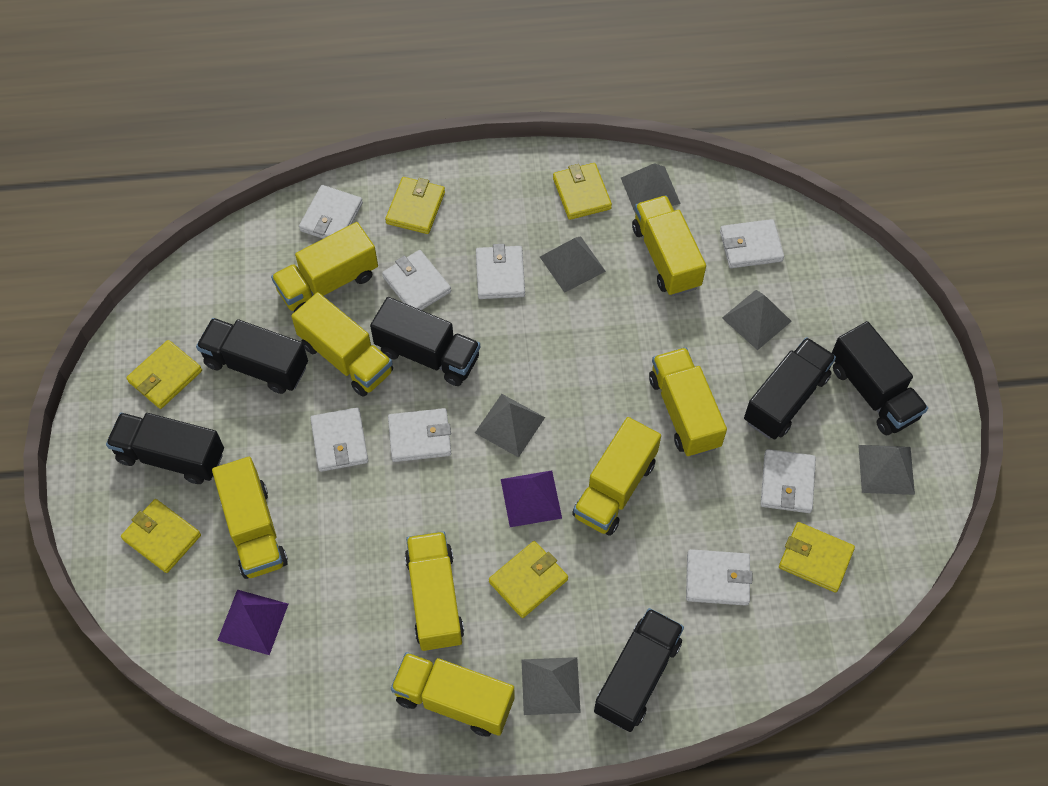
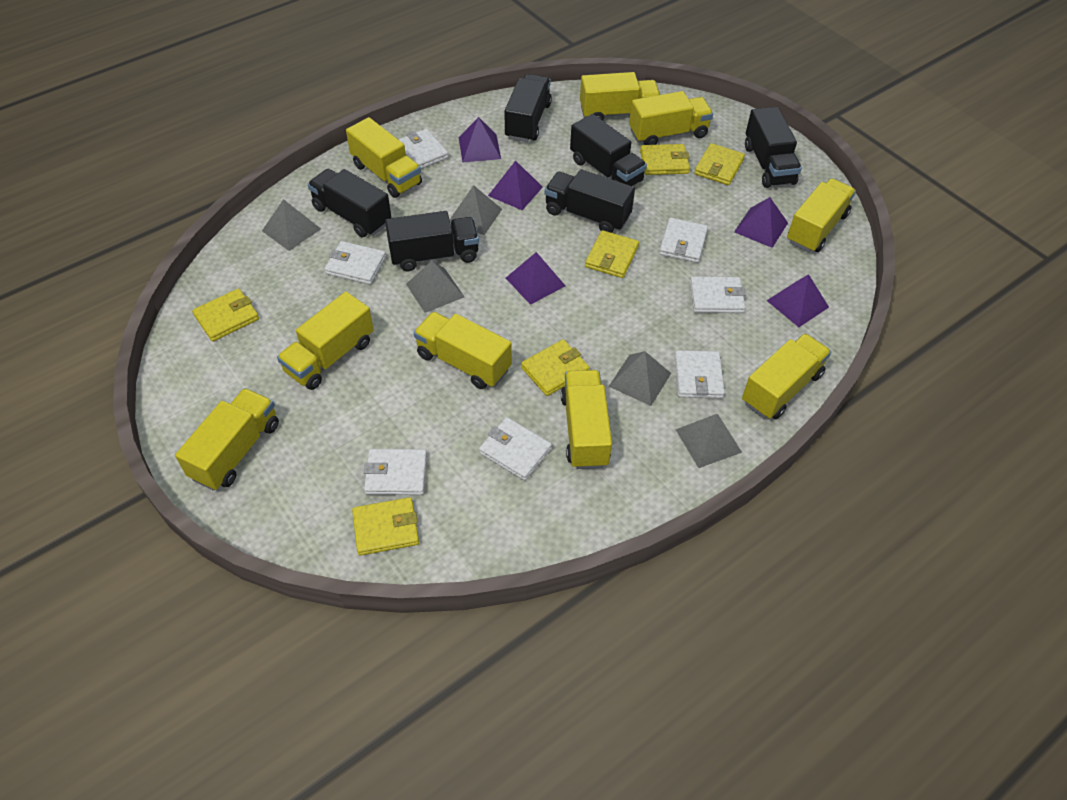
grey pyramid: 6 -> 5
purple pyramid: 2 -> 5
white wallet: 8 -> 7
yellow truck: 8 -> 9

